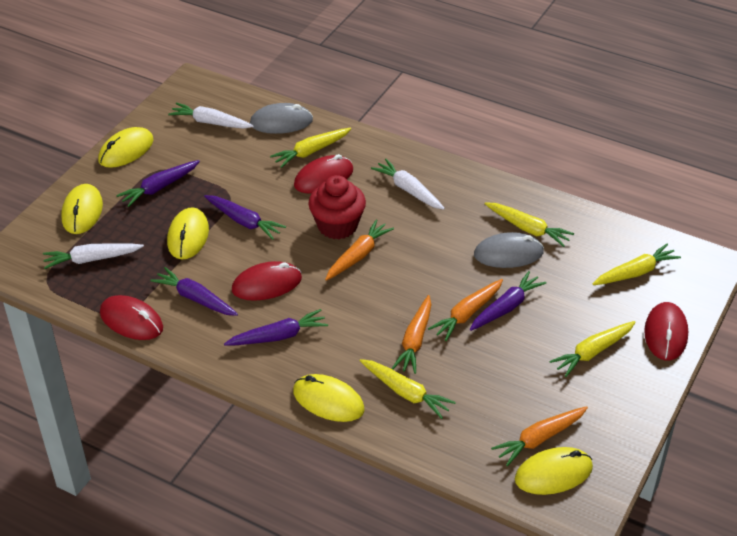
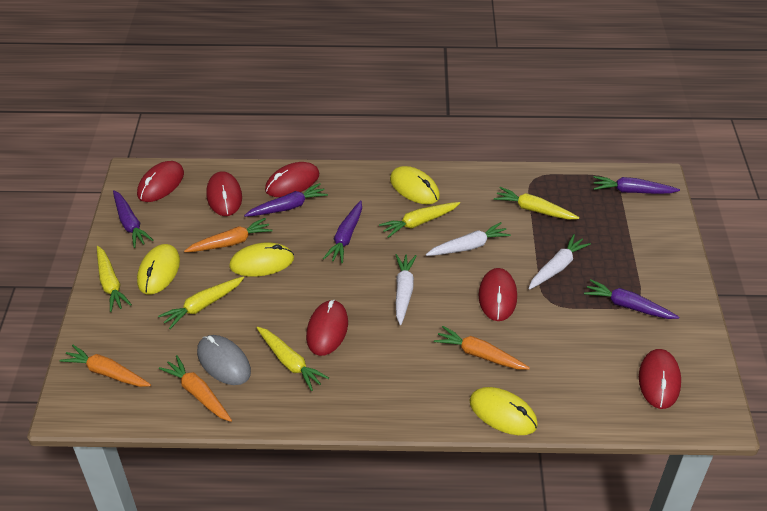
grey mouse: 2 -> 1
red cupcake: 1 -> 0
red mouse: 4 -> 6
yellow mouse: 5 -> 4

